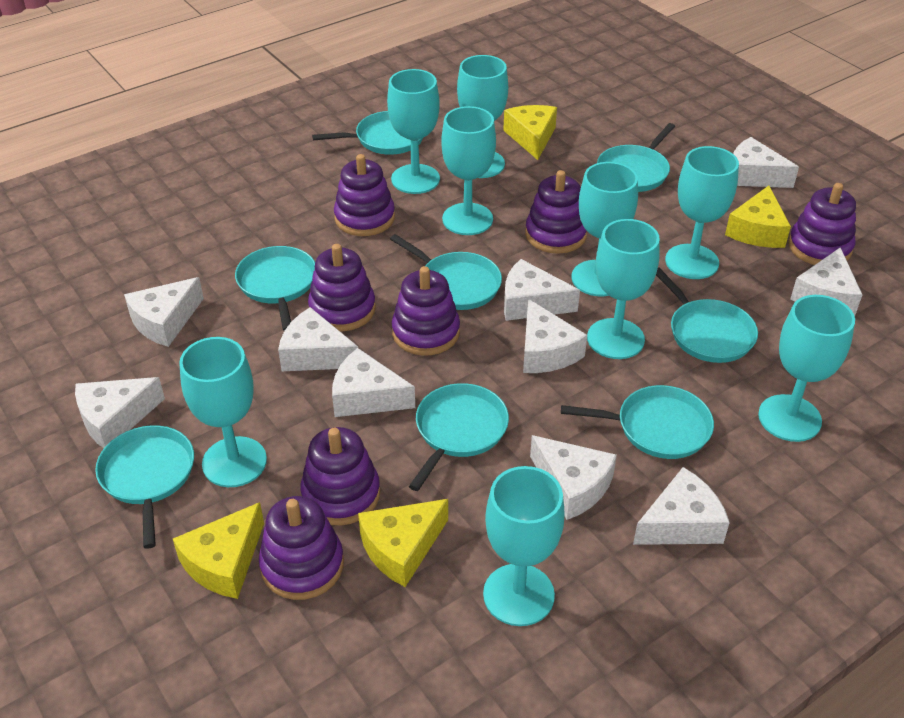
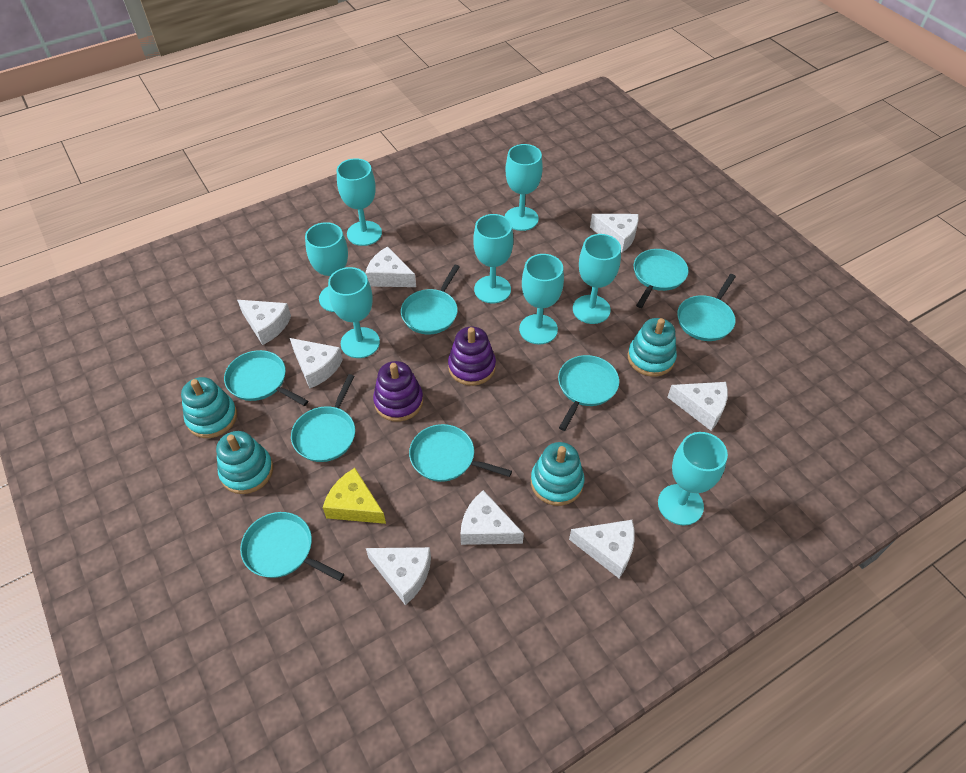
purple stacking toy: 7 -> 2
turquoise goblet: 9 -> 8
turquoise stacking toy: 0 -> 4
white cheese: 10 -> 8
yellow cheese: 4 -> 1

